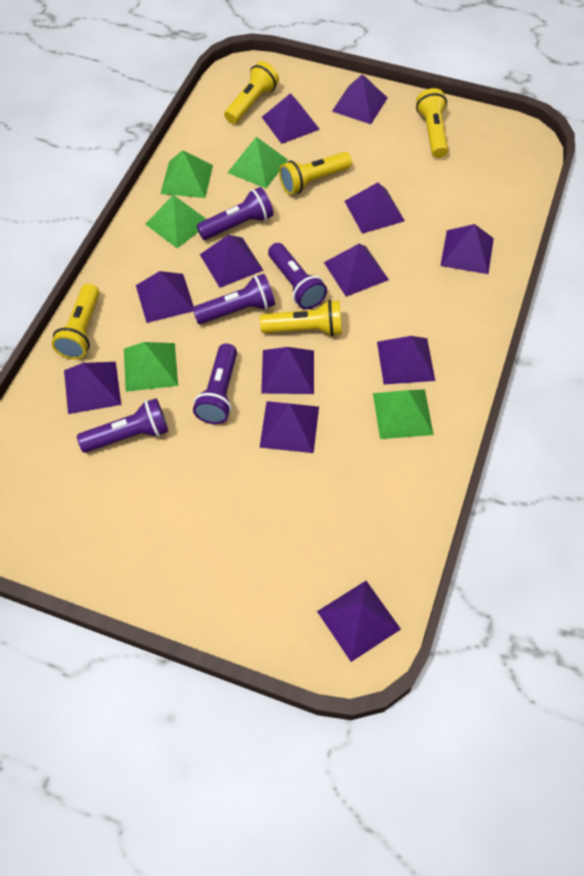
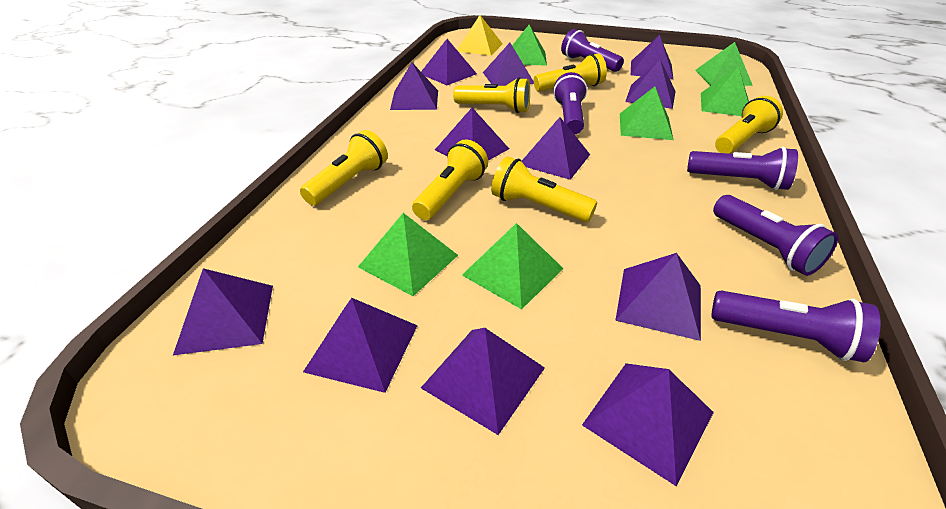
green pyramid: 5 -> 6
yellow flashlight: 5 -> 6
yellow pyramid: 0 -> 1

